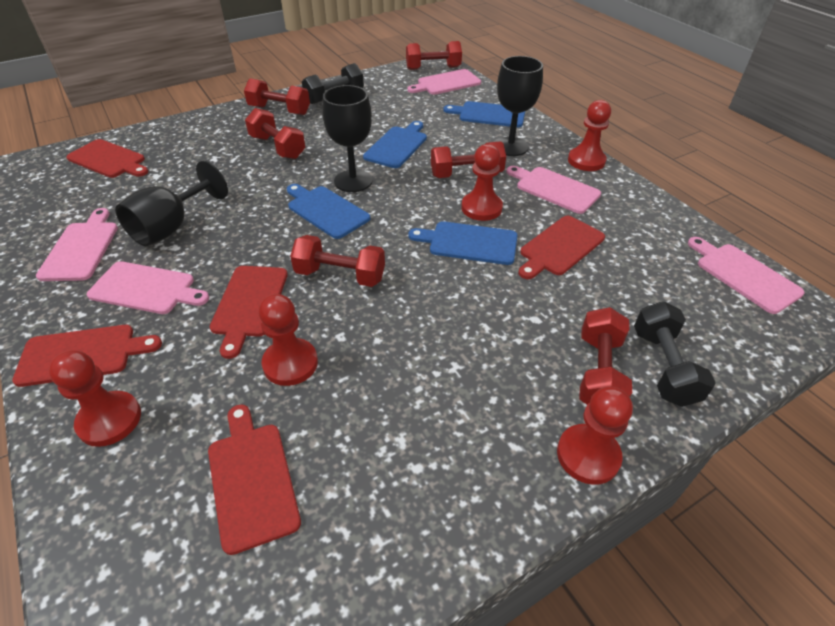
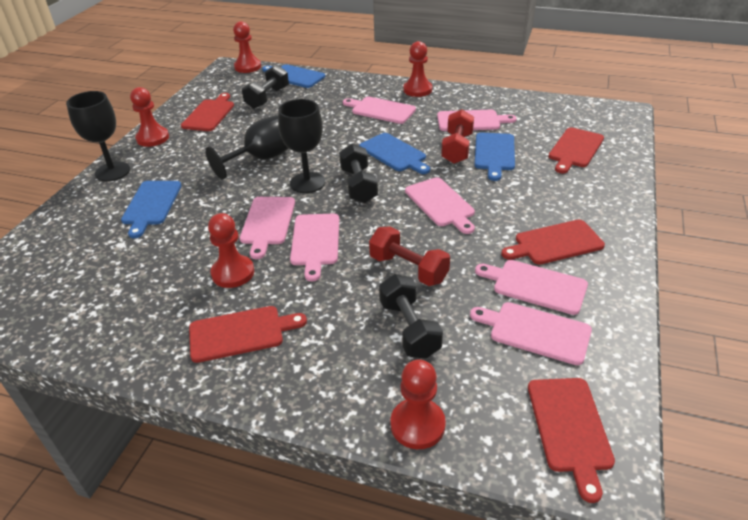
black dumbbell: 2 -> 3
pink cutting board: 5 -> 7
red dumbbell: 6 -> 2

